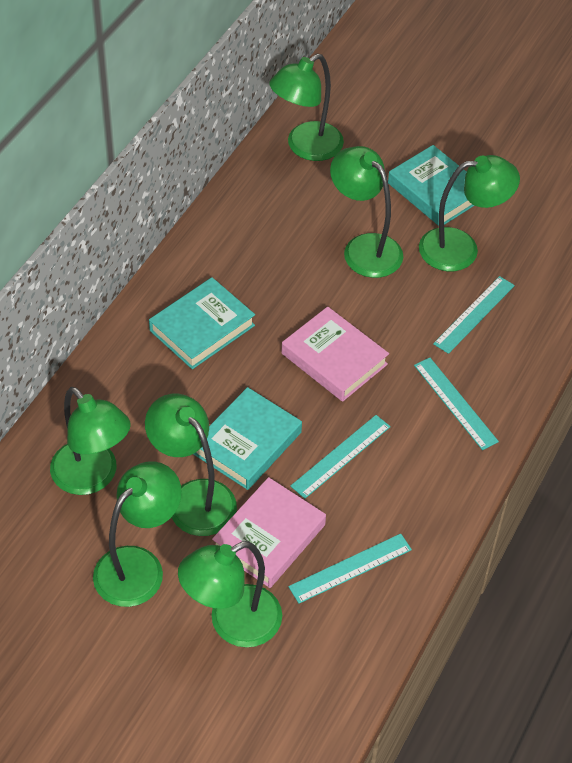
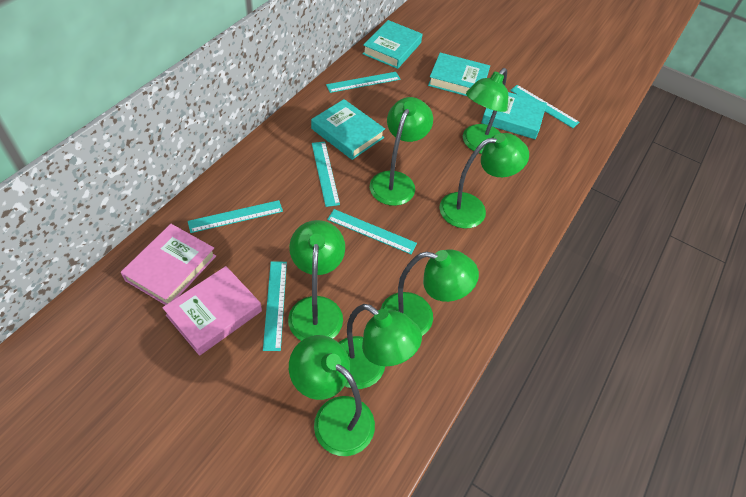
turquoise book: 3 -> 4
turquoise ruler: 4 -> 6

